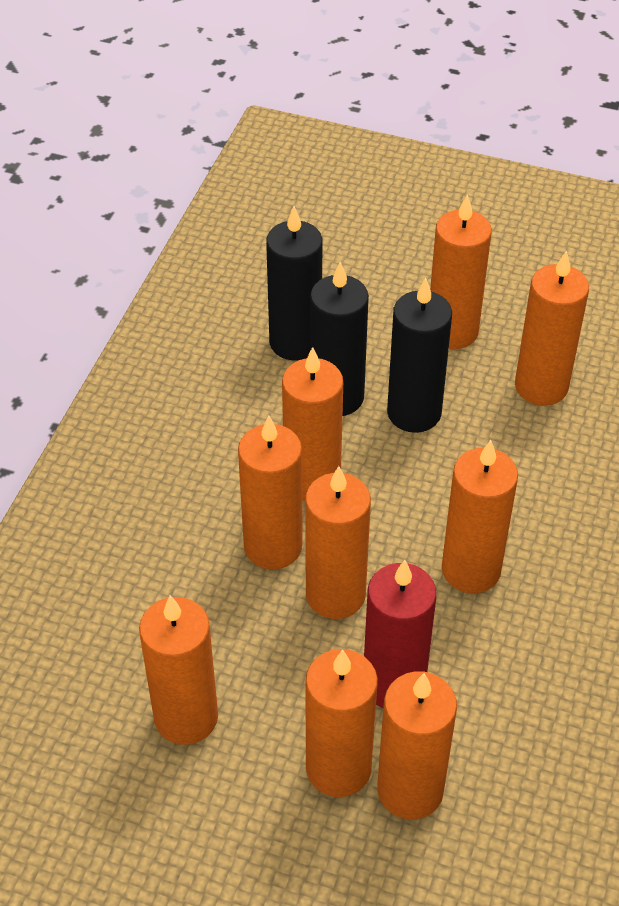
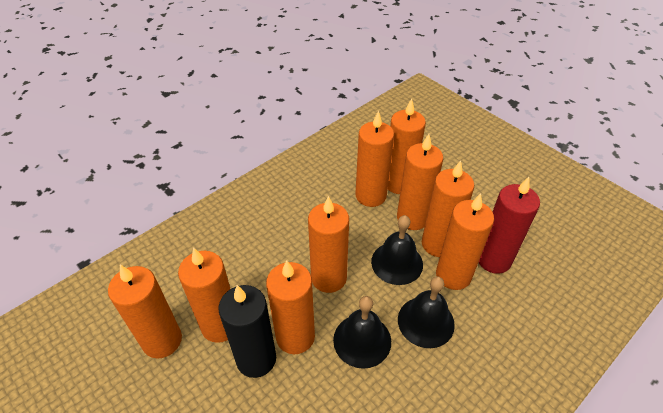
black bell: 0 -> 3
black candle: 3 -> 1

